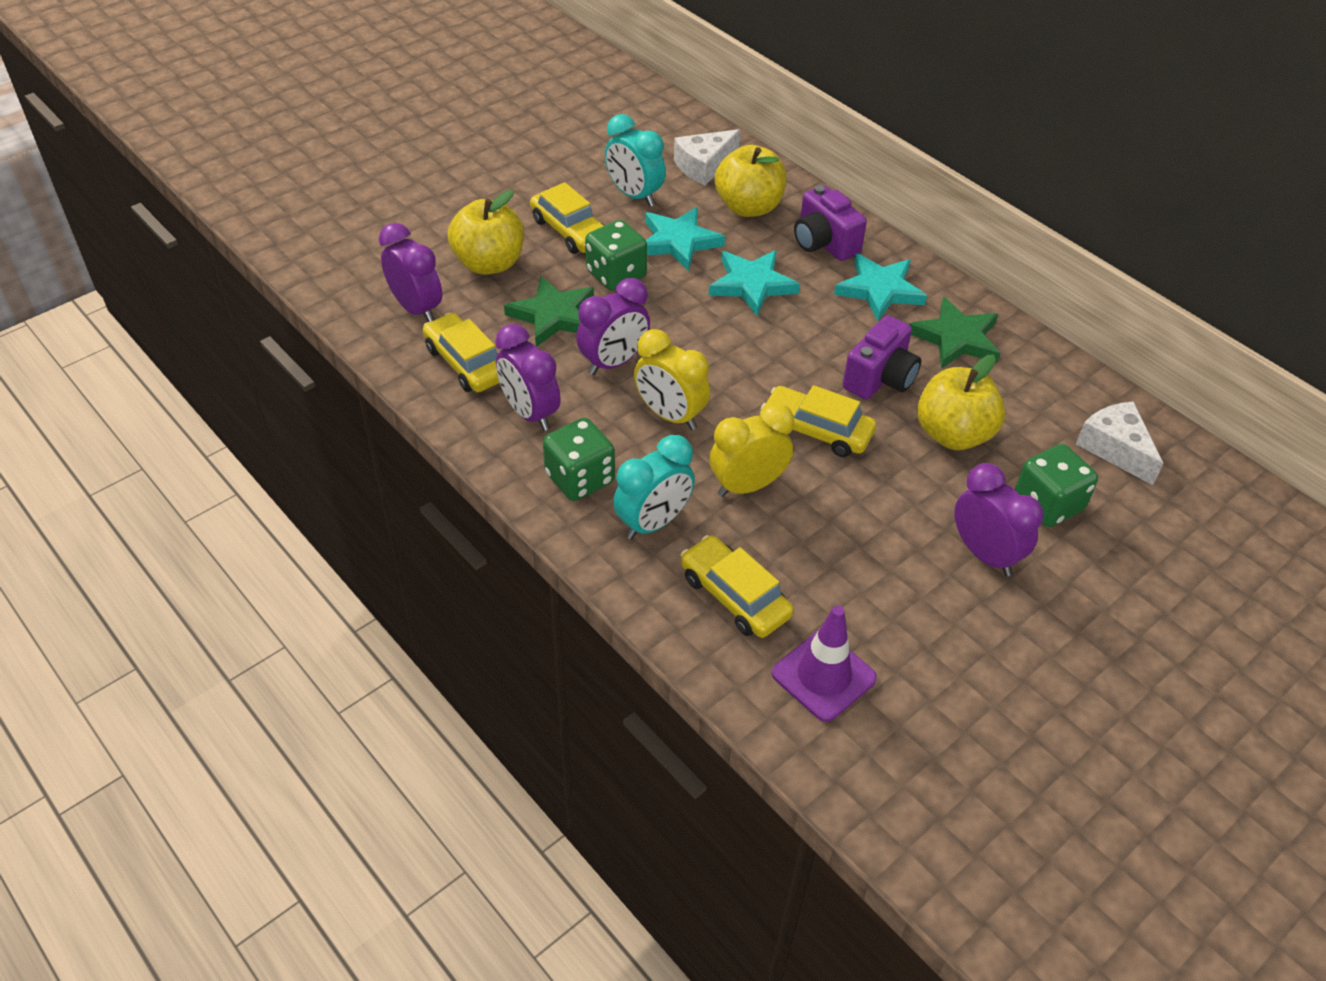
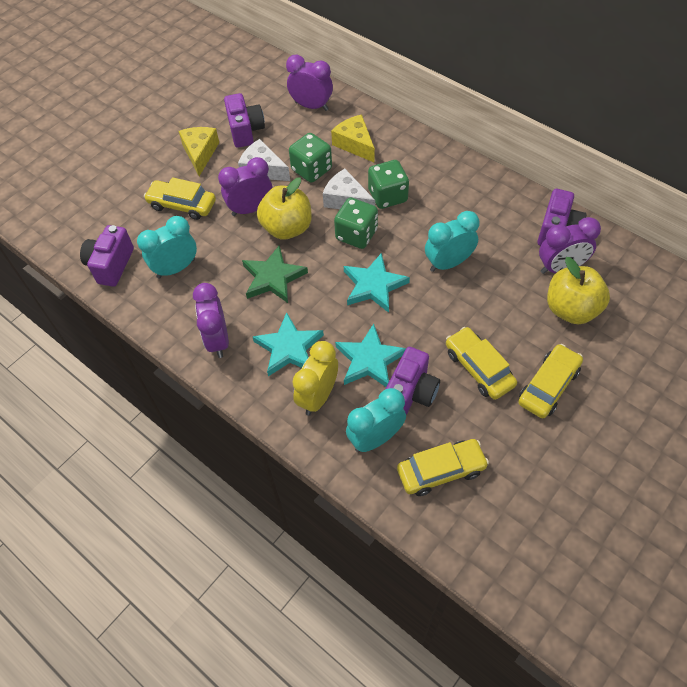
green star: 2 -> 1
purple camera: 2 -> 4
purple traffic cone: 1 -> 0
turquoise clock: 2 -> 3
yellow apple: 3 -> 2
yellow cheese: 0 -> 2
yellow clock: 2 -> 1

